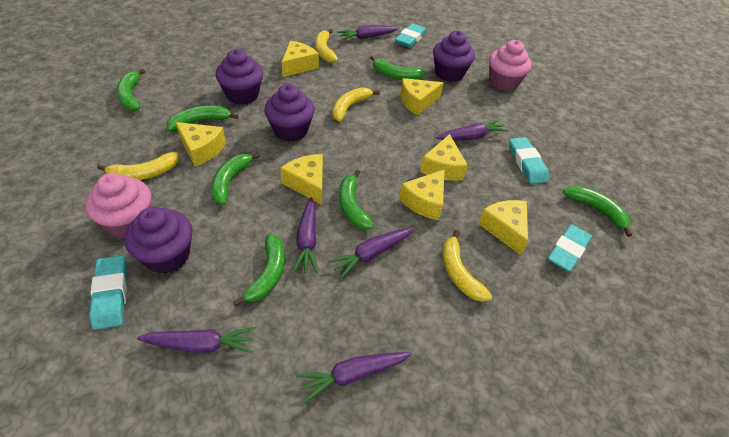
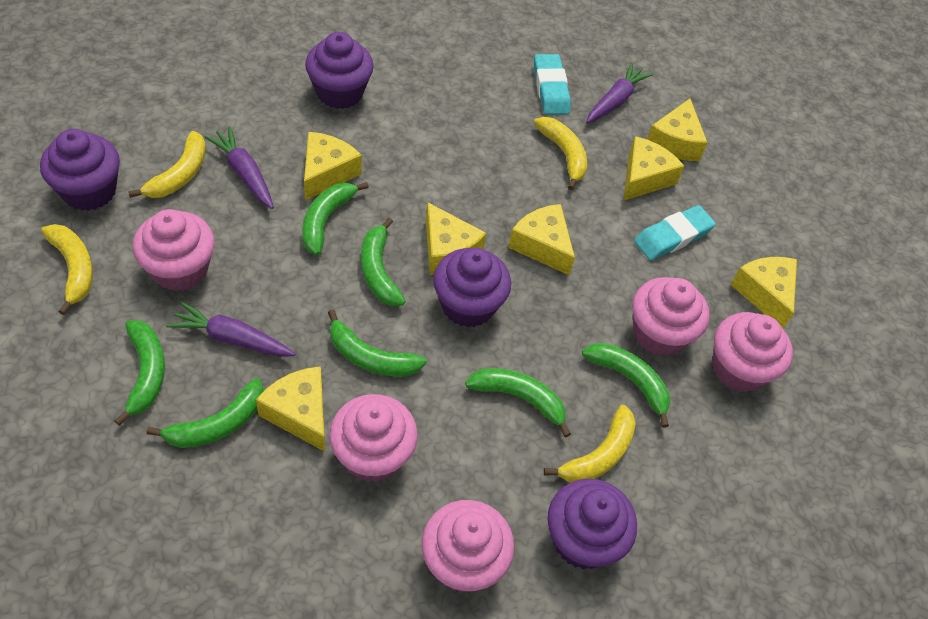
pink cupcake: 2 -> 5
purple carrot: 6 -> 3
turquoise eraser: 4 -> 2

